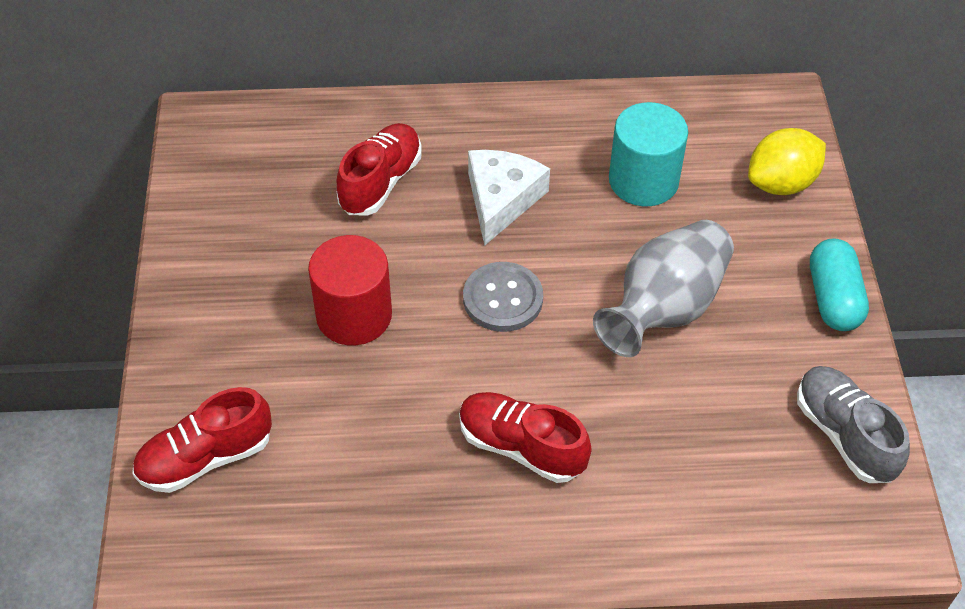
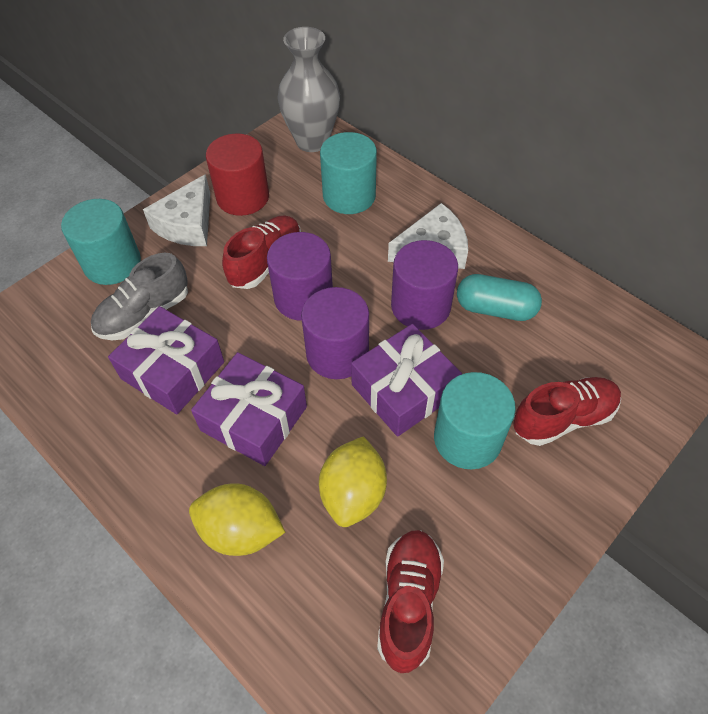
grey button: 1 -> 0
purple cylinder: 0 -> 3
purple gift: 0 -> 3
turquoise cylinder: 1 -> 3
white cheese: 1 -> 2
yellow lemon: 1 -> 2

